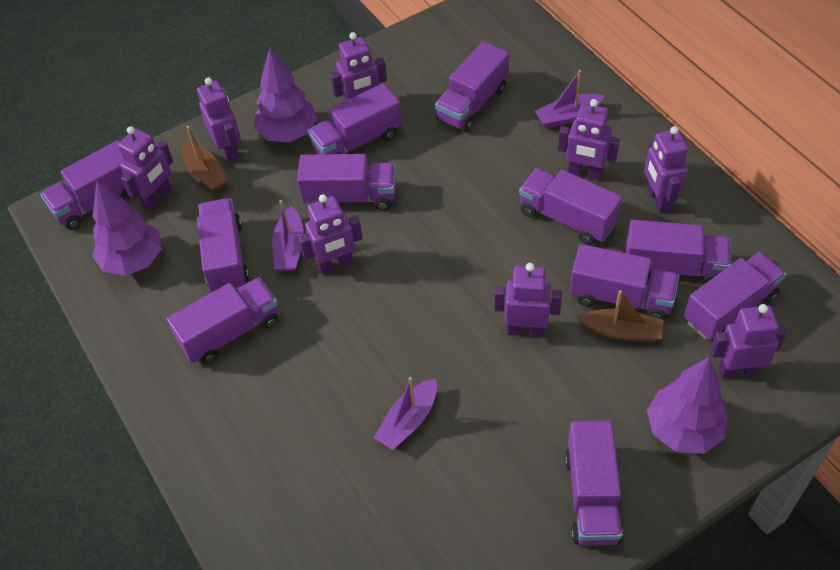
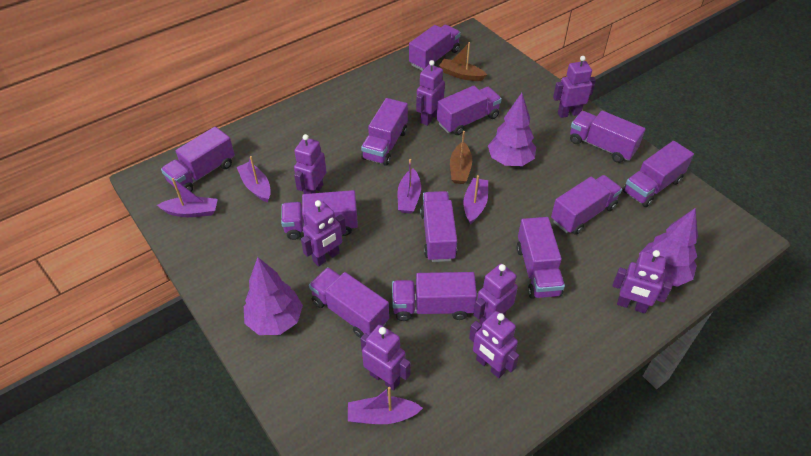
purple boat: 3 -> 5
purple truck: 11 -> 12

